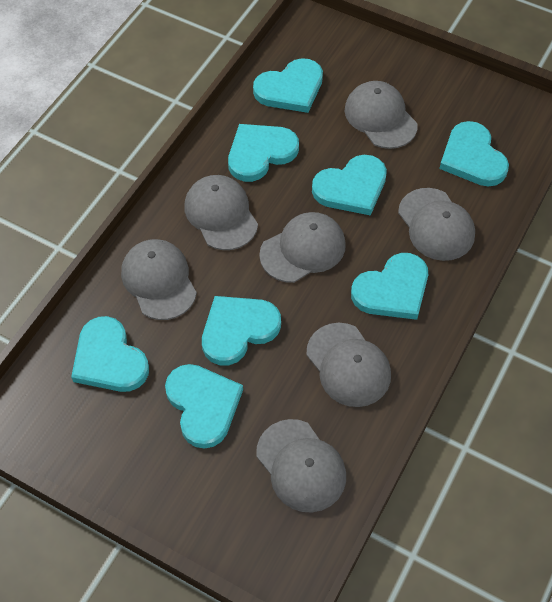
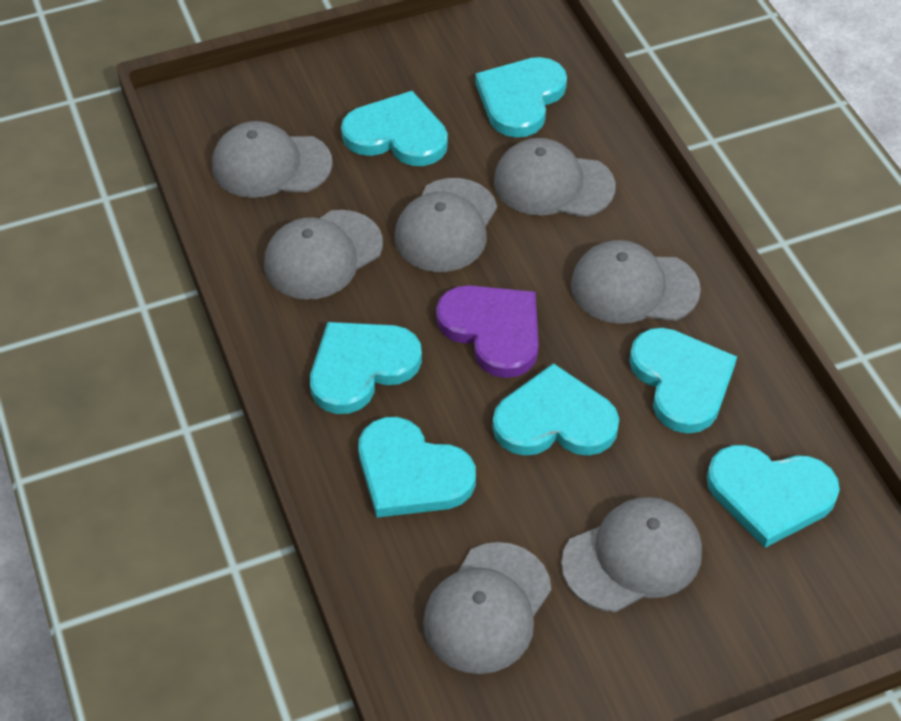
purple heart: 0 -> 1
turquoise heart: 8 -> 7

